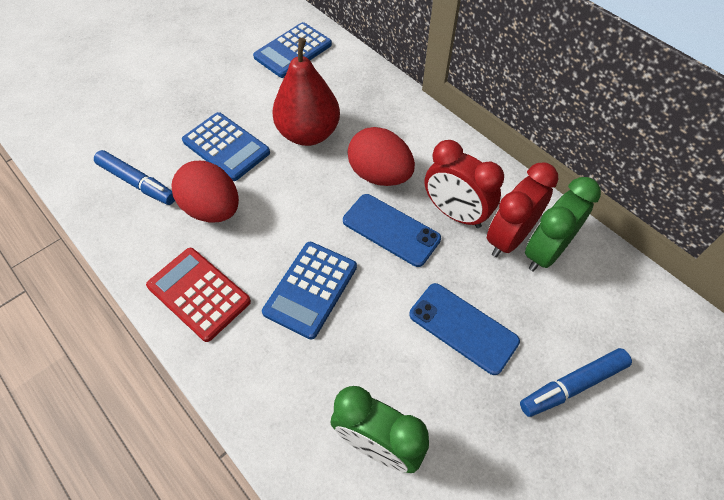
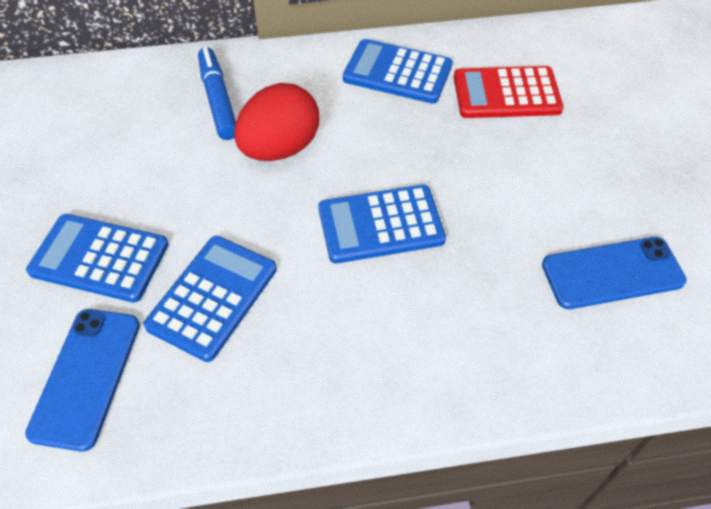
blue calculator: 3 -> 4
blue marker: 2 -> 1
green clock: 2 -> 0
red clock: 2 -> 0
red egg: 2 -> 1
red pear: 1 -> 0

